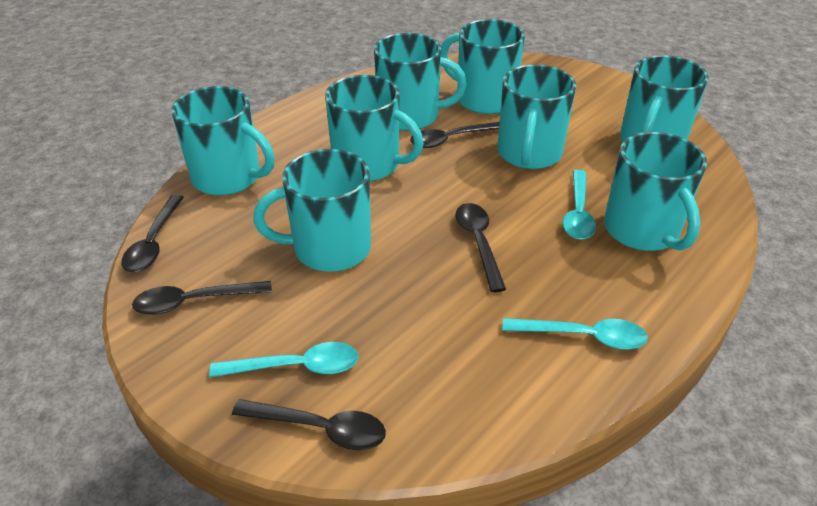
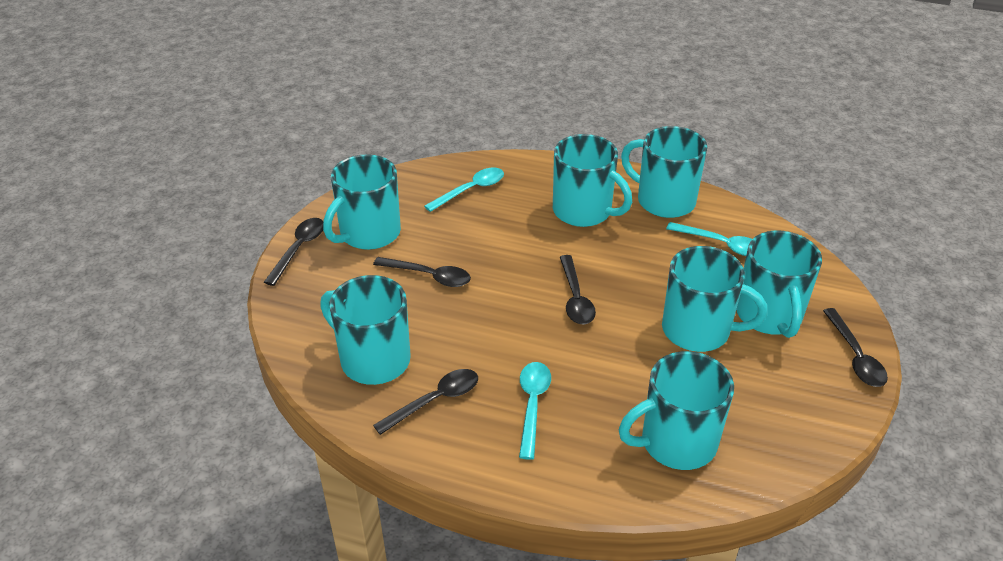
turquoise mug: 8 -> 7

